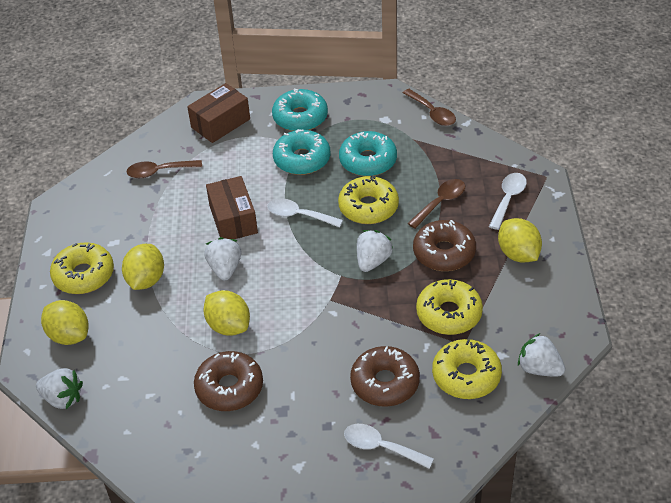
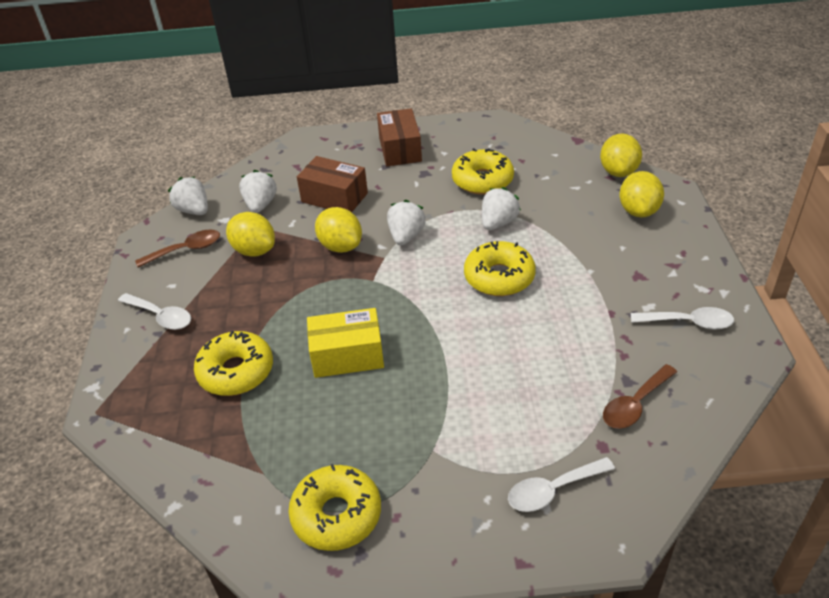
brown donut: 3 -> 0
brown spoon: 3 -> 2
turquoise donut: 3 -> 0
yellow box: 0 -> 1

